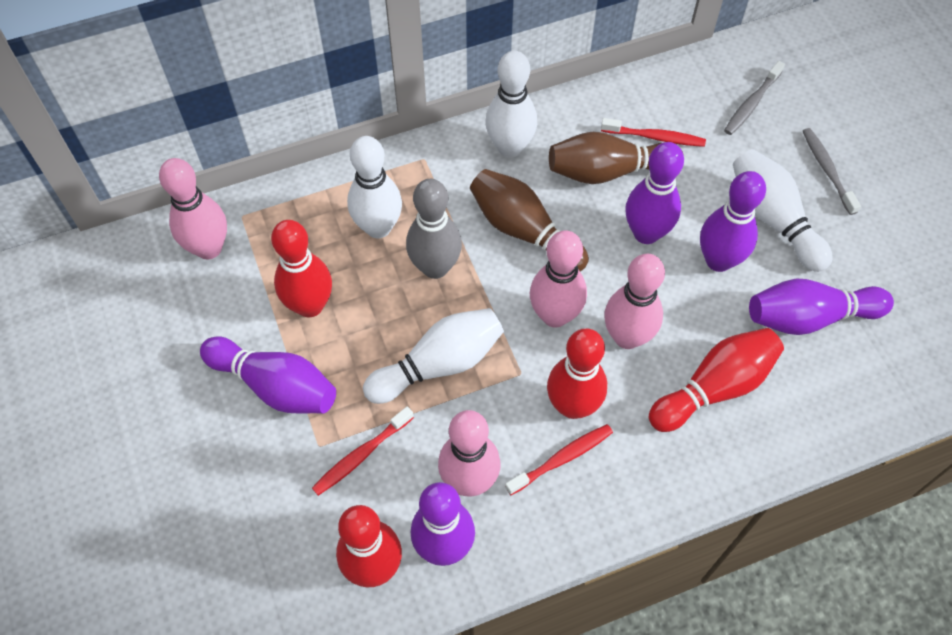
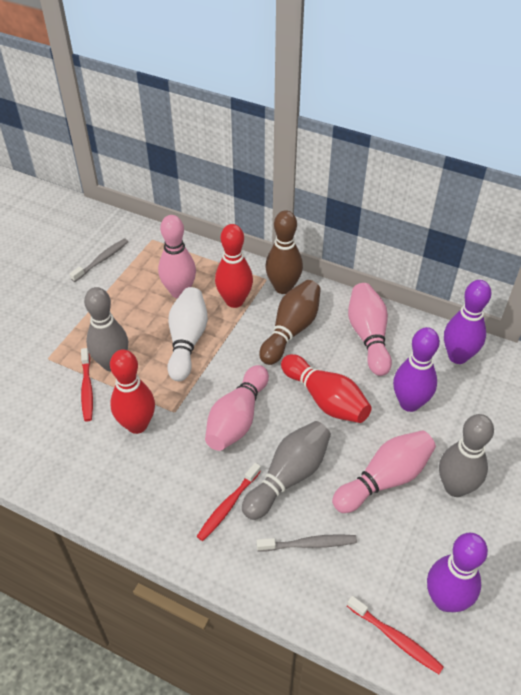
grey bowling pin: 1 -> 3
purple bowling pin: 5 -> 3
red bowling pin: 4 -> 3
white bowling pin: 4 -> 1

